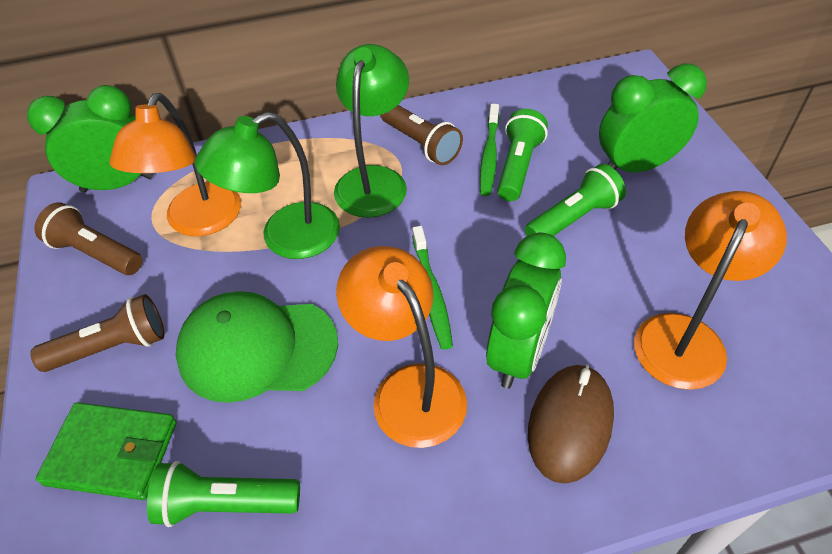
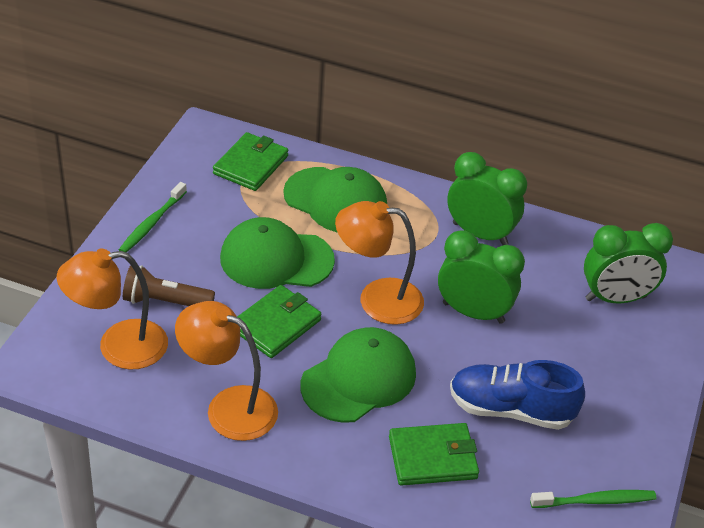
blue shoe: 0 -> 1
brown flashlight: 3 -> 1
brown mouse: 1 -> 0
green cap: 1 -> 3
green flashlight: 3 -> 0
green lamp: 2 -> 0
green wallet: 1 -> 3

